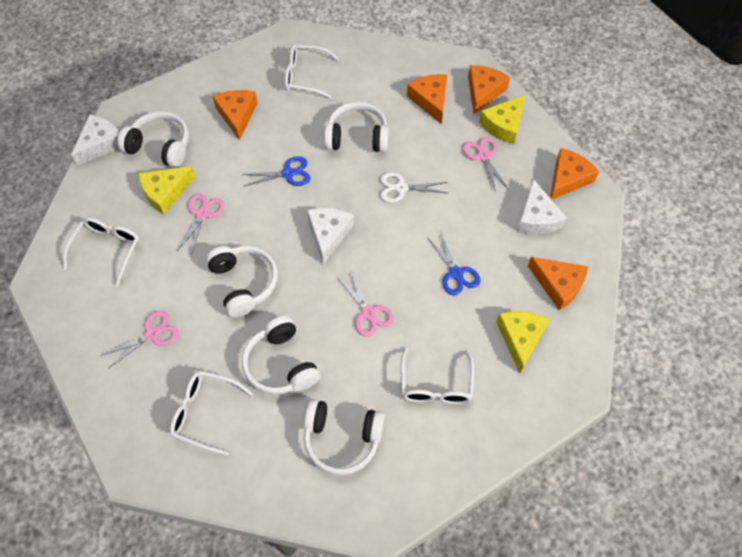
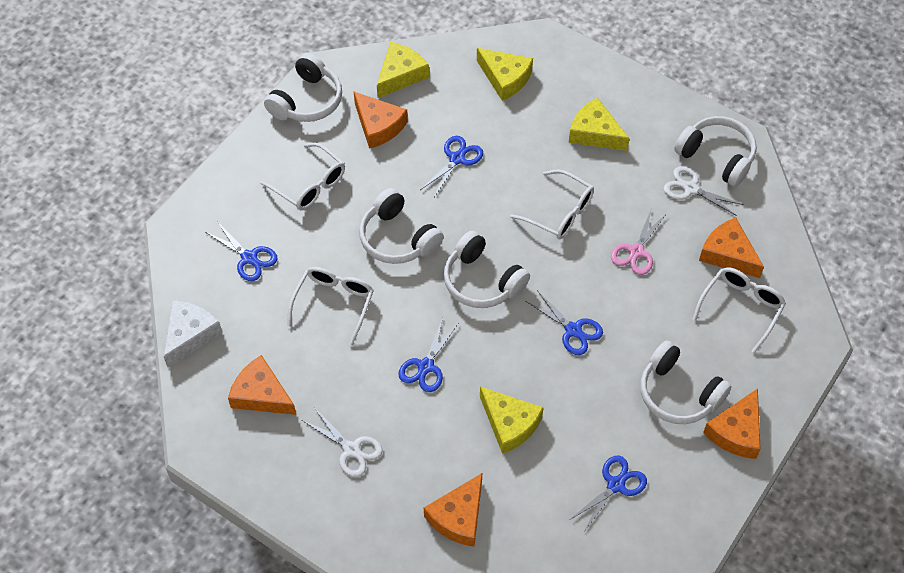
blue scissors: 2 -> 5
pink scissors: 4 -> 1
white cheese: 3 -> 1
white scissors: 1 -> 2
yellow cheese: 3 -> 4

